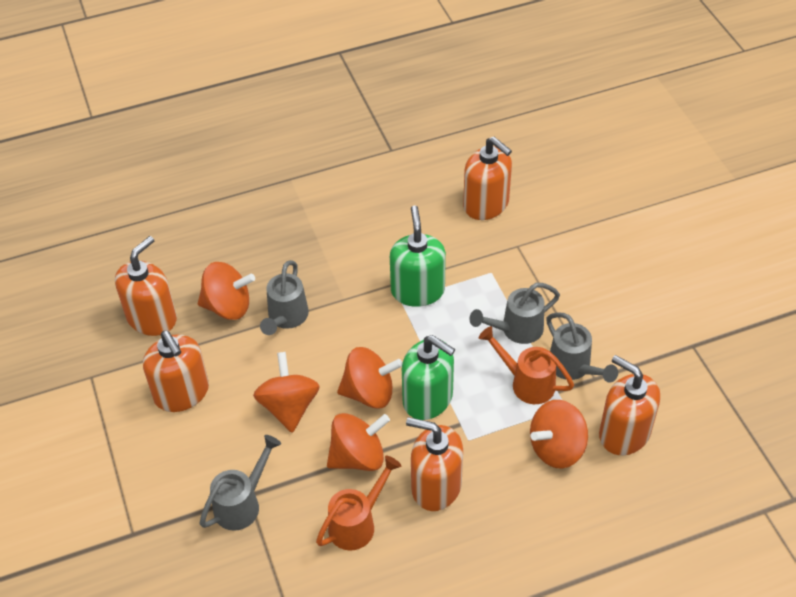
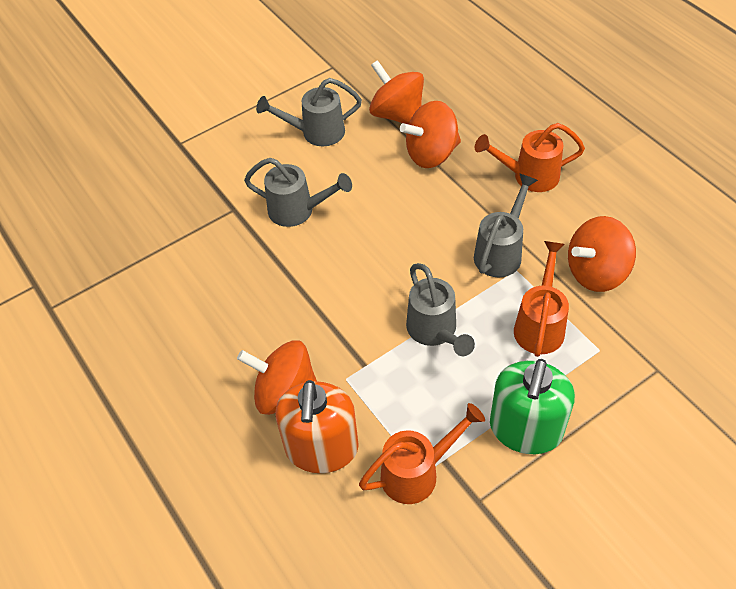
green soap dispenser: 2 -> 1
orange soap dispenser: 5 -> 1
orange spinning top: 5 -> 4
orange watering can: 2 -> 3

